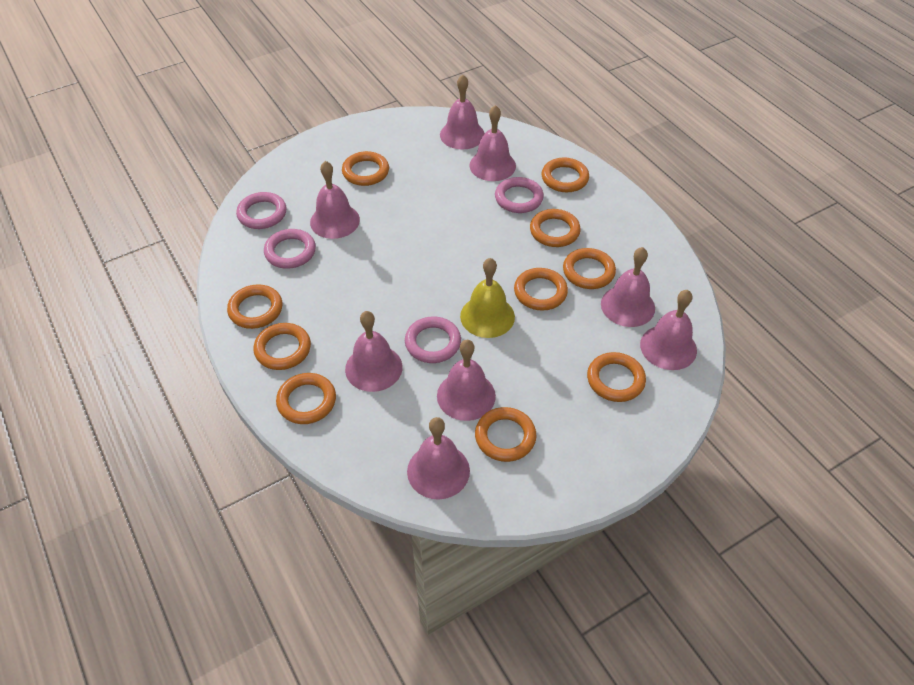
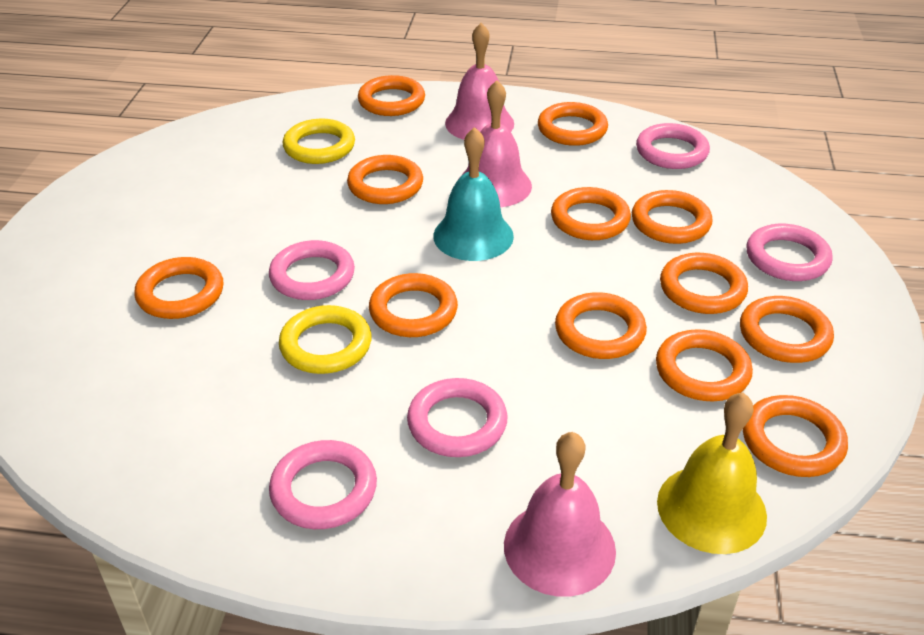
orange ring: 10 -> 12
pink bell: 8 -> 3
pink ring: 4 -> 5
turquoise bell: 0 -> 1
yellow ring: 0 -> 2

